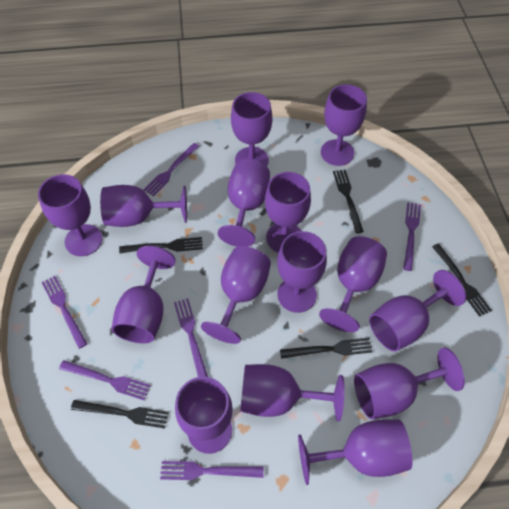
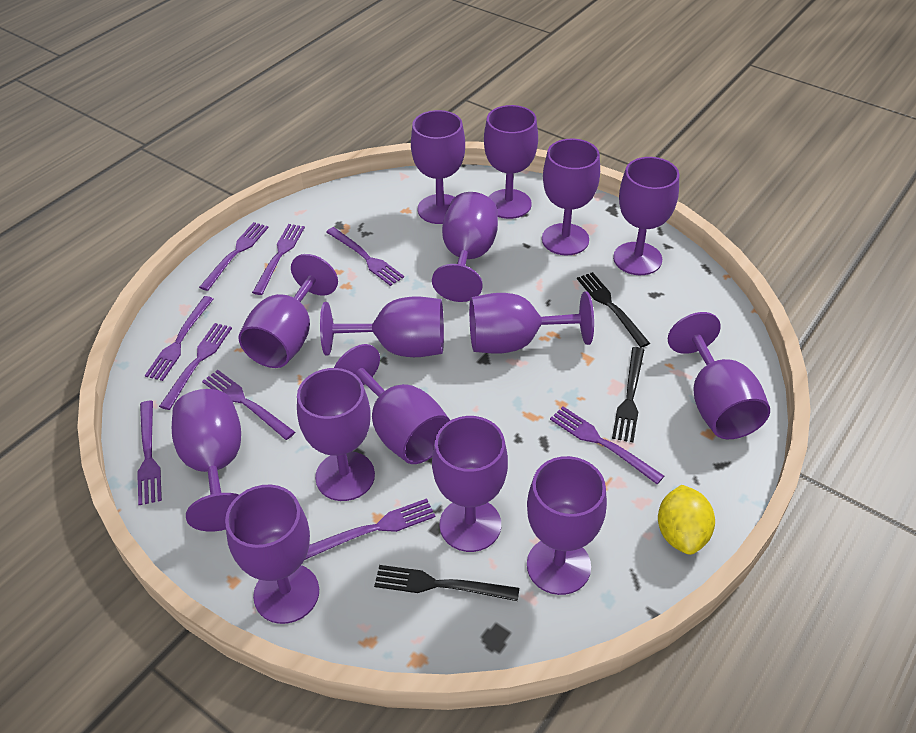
black fork: 5 -> 3
purple fork: 6 -> 9
yellow lemon: 0 -> 1

